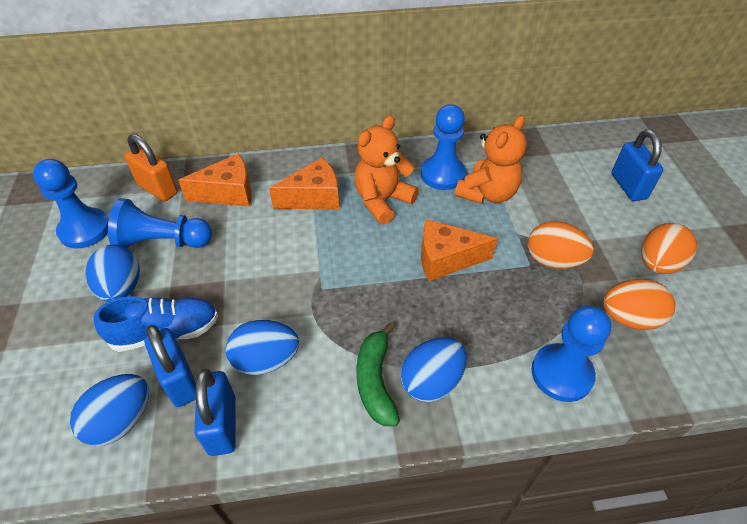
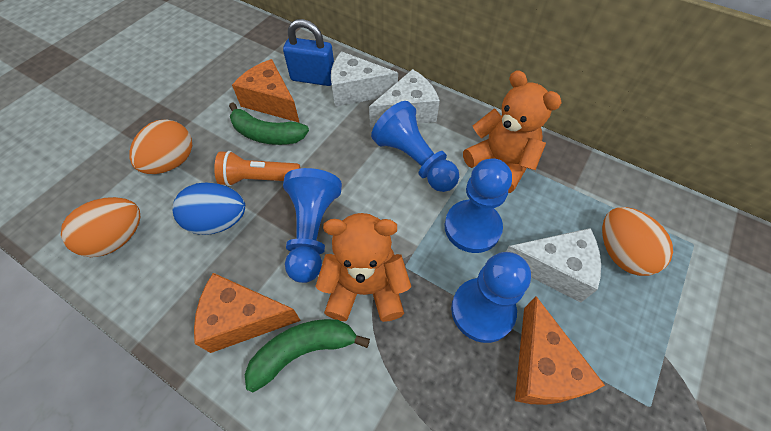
blue egg: 4 -> 1
blue padlock: 3 -> 1
blue shoe: 1 -> 0
green banana: 1 -> 2
orange flashlight: 0 -> 1
orange padlock: 1 -> 0
white cheese: 0 -> 3

